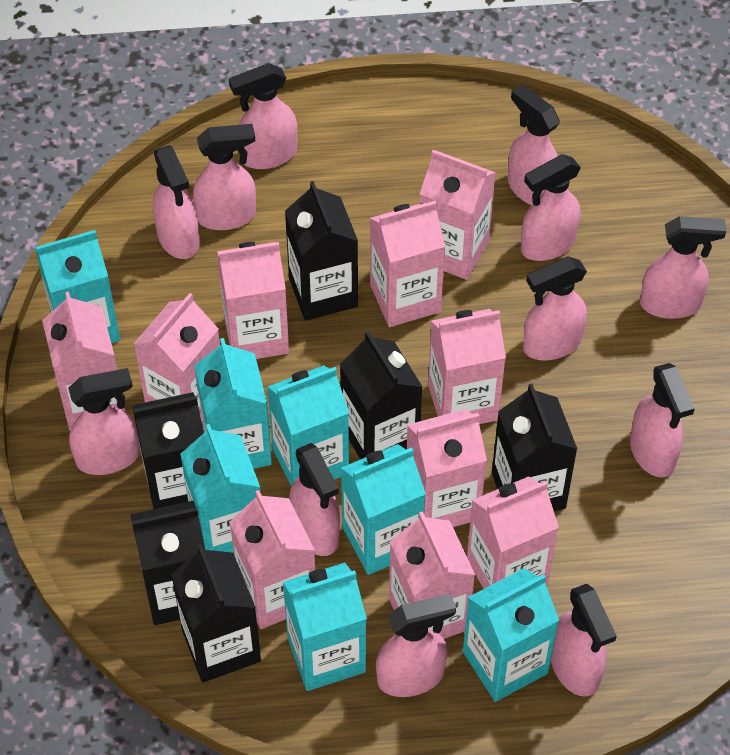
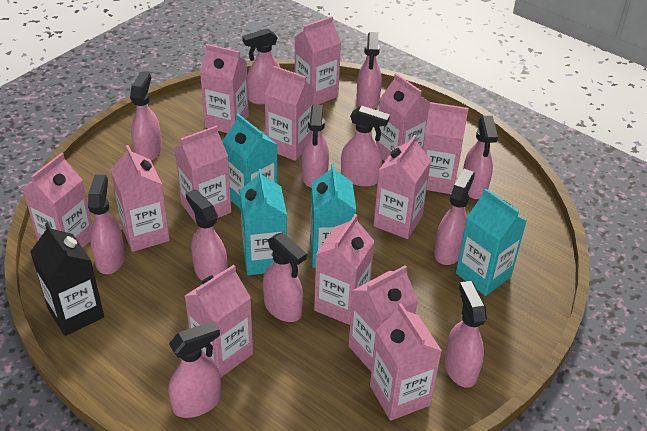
black carton: 6 -> 1
pink carton: 10 -> 13
turquoise carton: 7 -> 4

